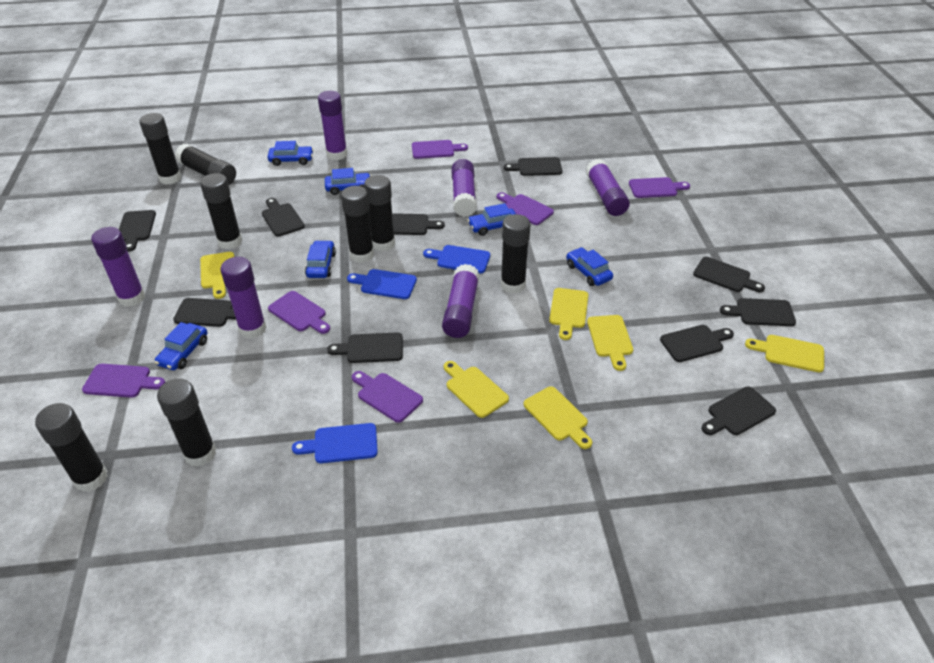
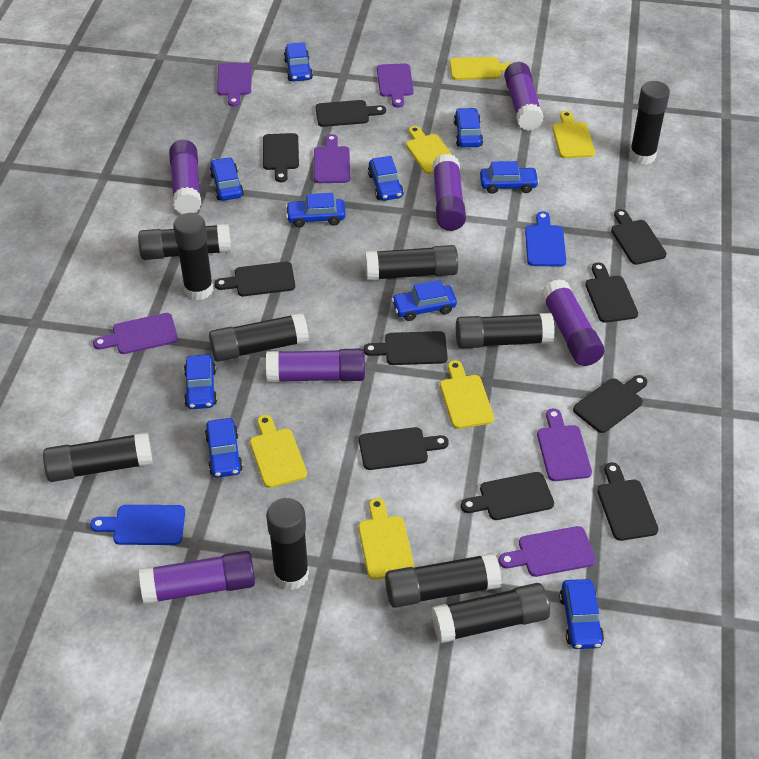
black glue stick: 8 -> 10
blue car: 6 -> 10
blue cutting board: 3 -> 2

